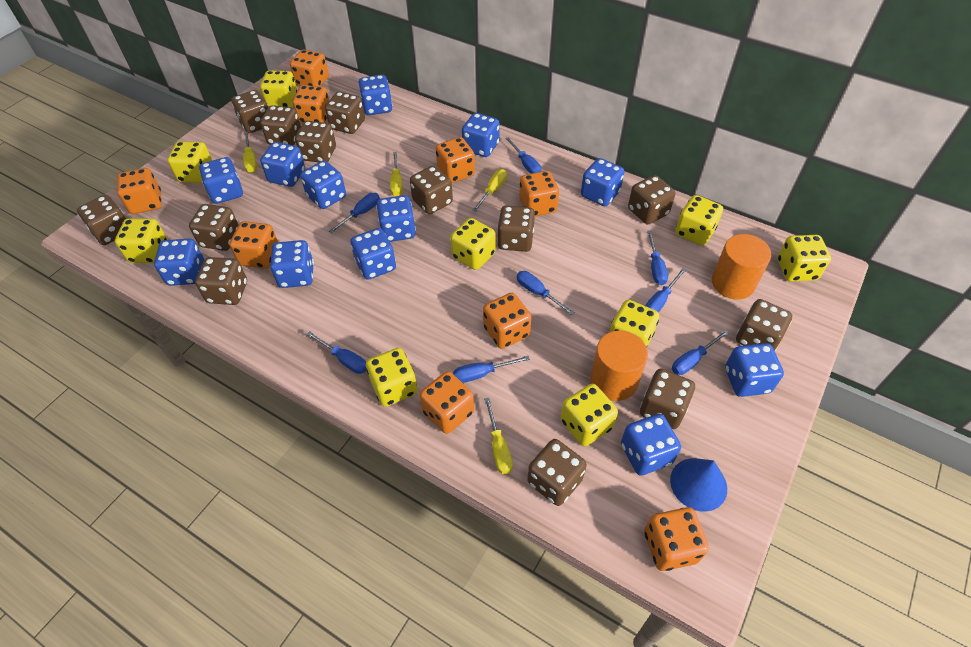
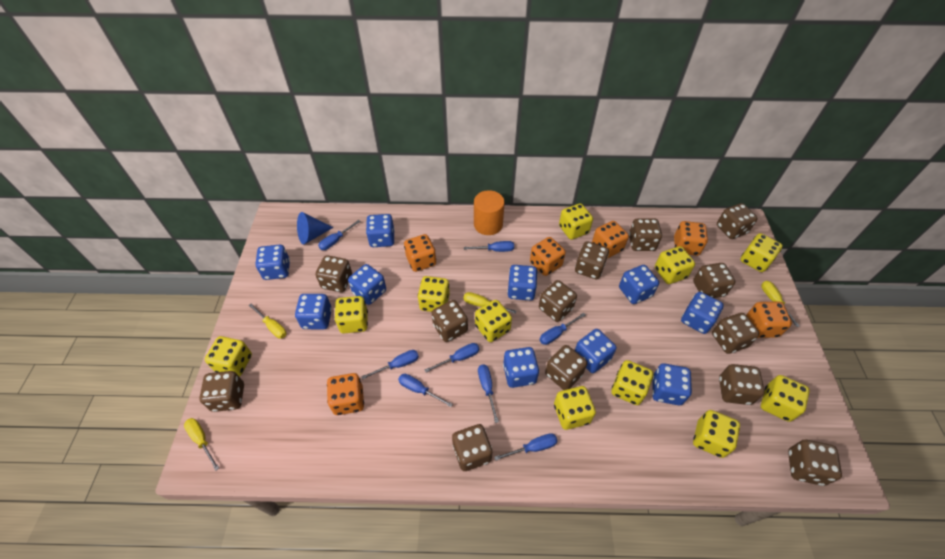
blue dice: 12 -> 10
orange cylinder: 2 -> 1
orange dice: 9 -> 6
yellow dice: 9 -> 11

